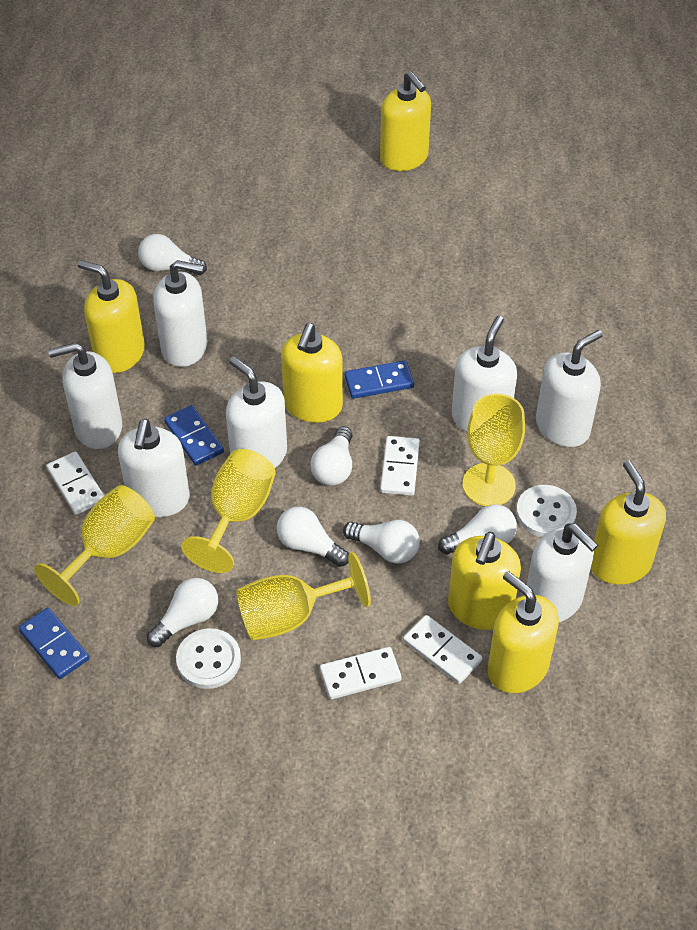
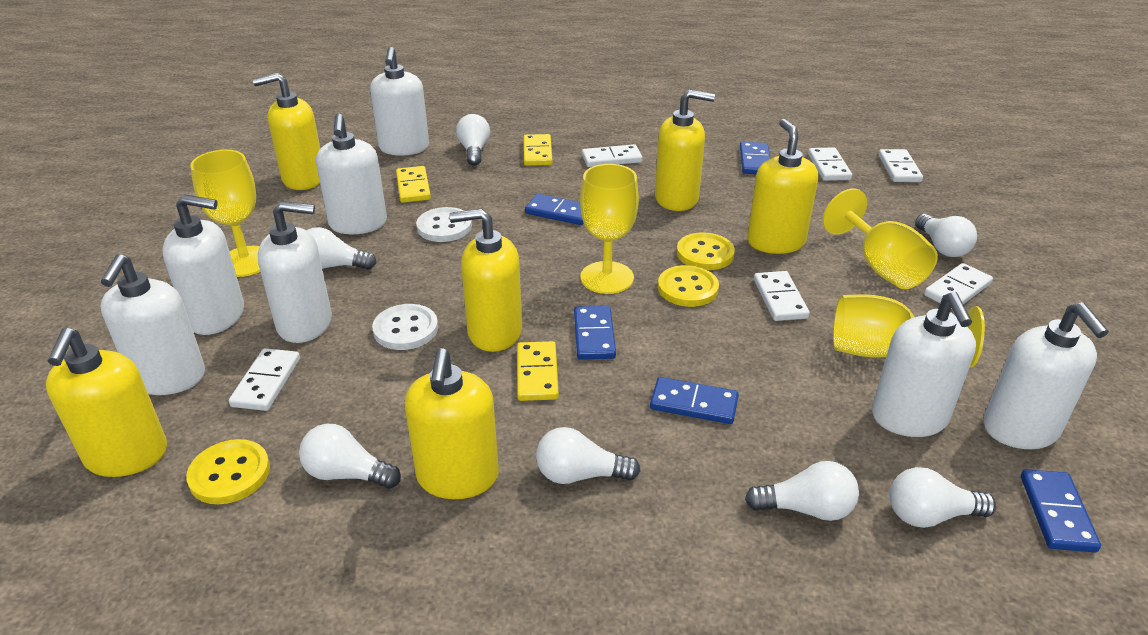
blue domino: 3 -> 5
white domino: 4 -> 6
white light bulb: 6 -> 7
yellow button: 0 -> 3
yellow domino: 0 -> 3

